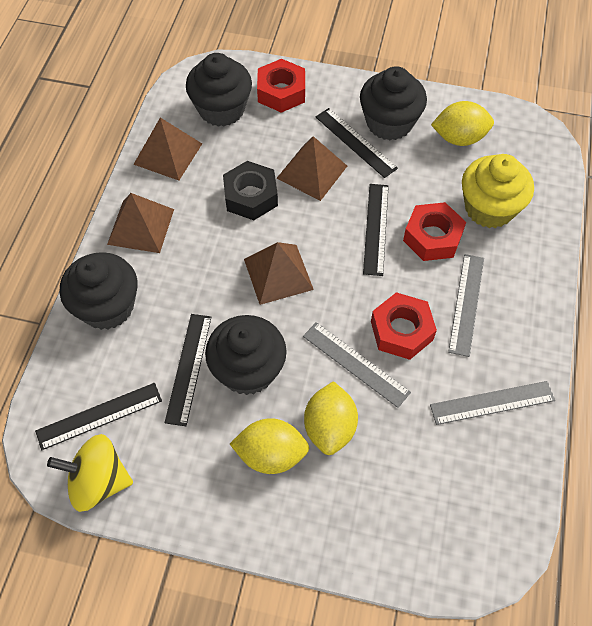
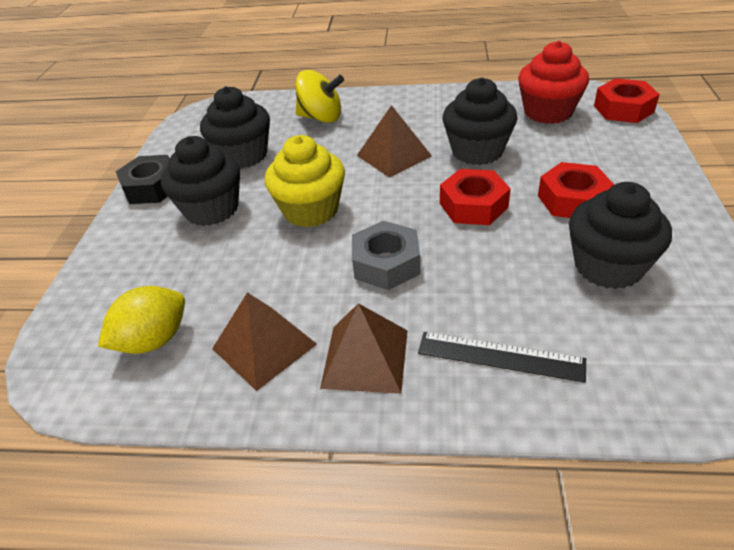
black ruler: 4 -> 1
brown pyramid: 4 -> 3
grey nut: 0 -> 1
grey ruler: 3 -> 0
red cupcake: 0 -> 1
yellow lemon: 3 -> 1

